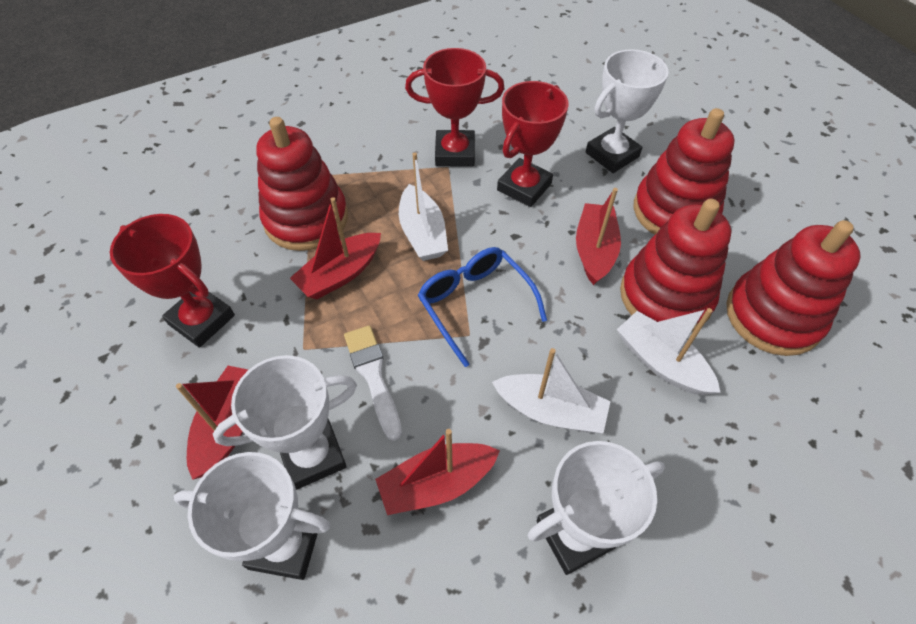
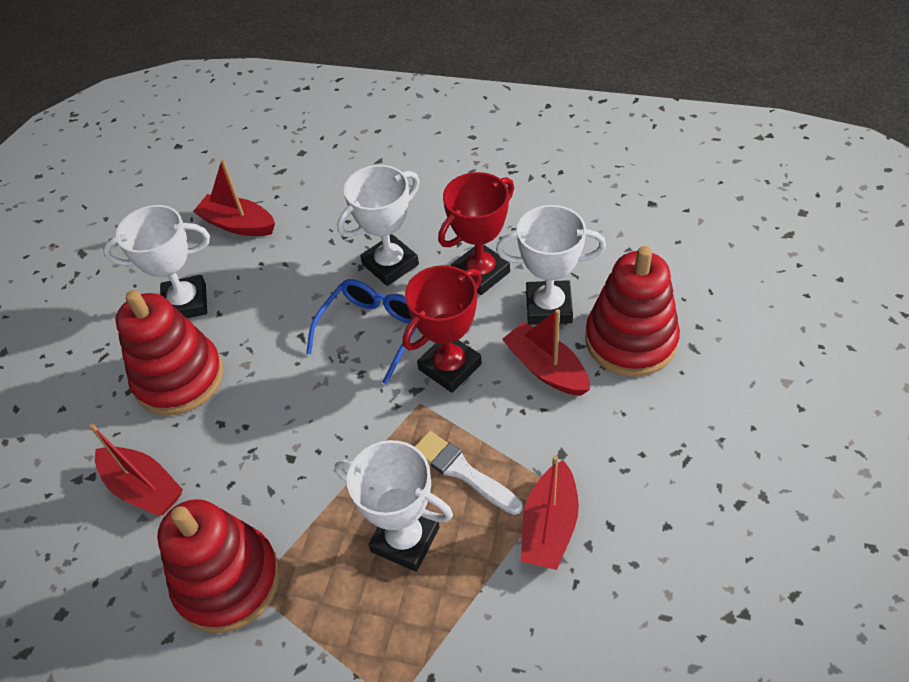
red stacking toy: 4 -> 3
red trophy: 3 -> 2
white boat: 3 -> 0

